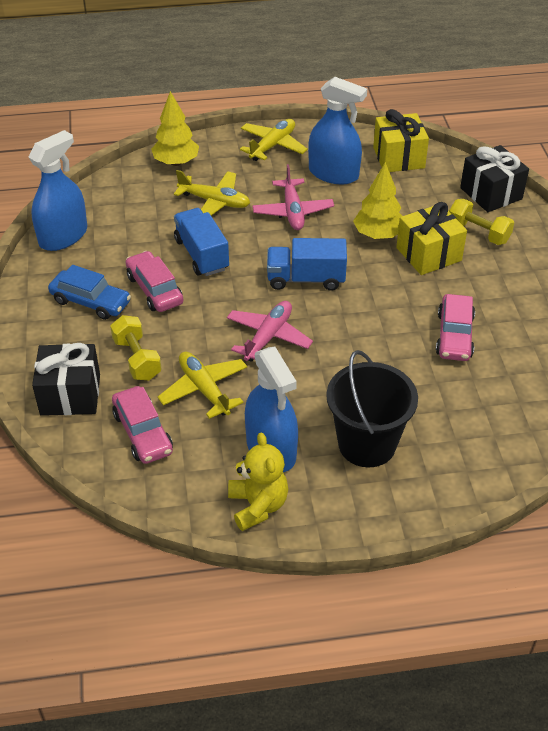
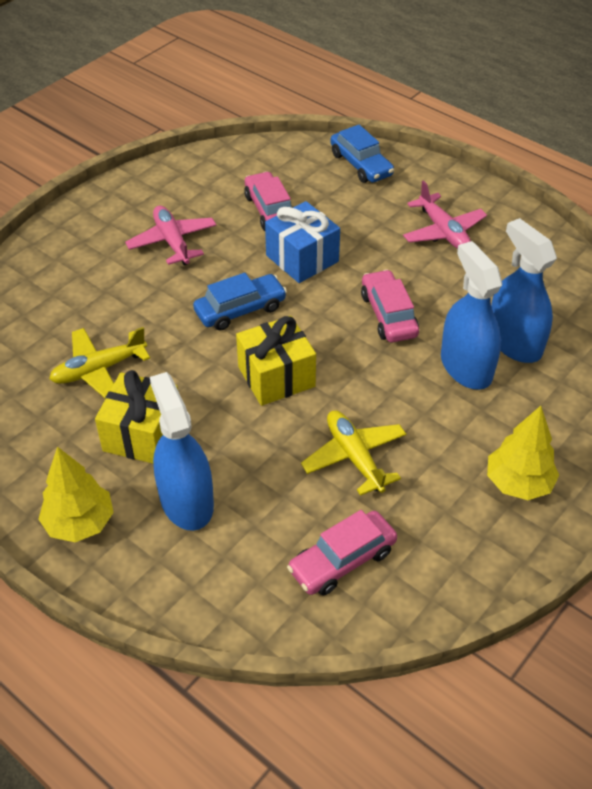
black bucket: 1 -> 0
black gift: 2 -> 0
blue car: 1 -> 2
blue gift: 0 -> 1
blue truck: 2 -> 0
yellow dumbbell: 2 -> 0
yellow plane: 3 -> 2
yellow teddy bear: 1 -> 0

